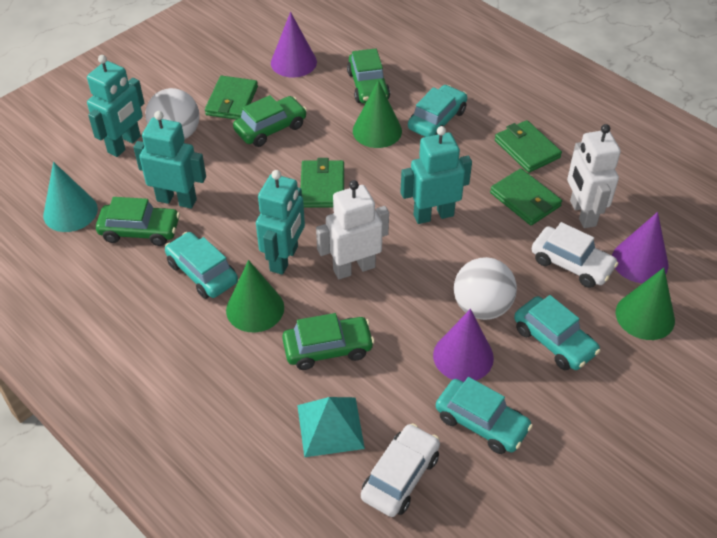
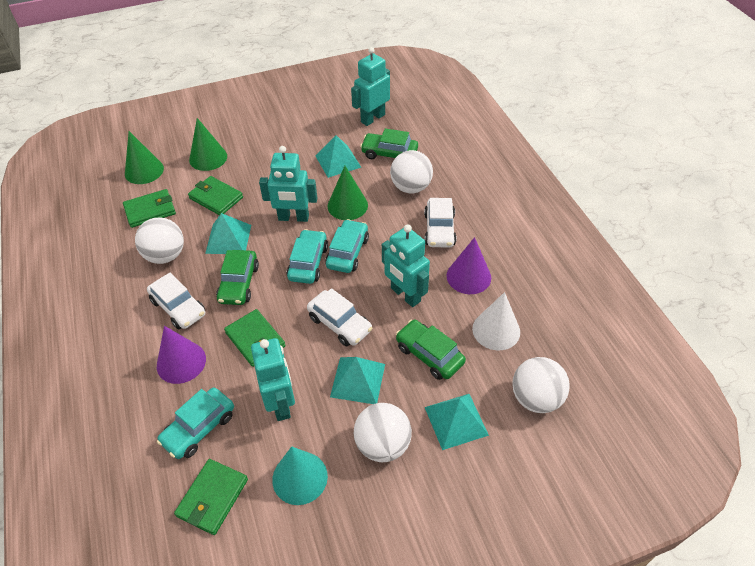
green car: 4 -> 3
purple cone: 3 -> 2
turquoise car: 4 -> 3
turquoise pyramid: 1 -> 4
white ball: 2 -> 4
white car: 2 -> 3
white cone: 0 -> 1
white robot: 2 -> 0

